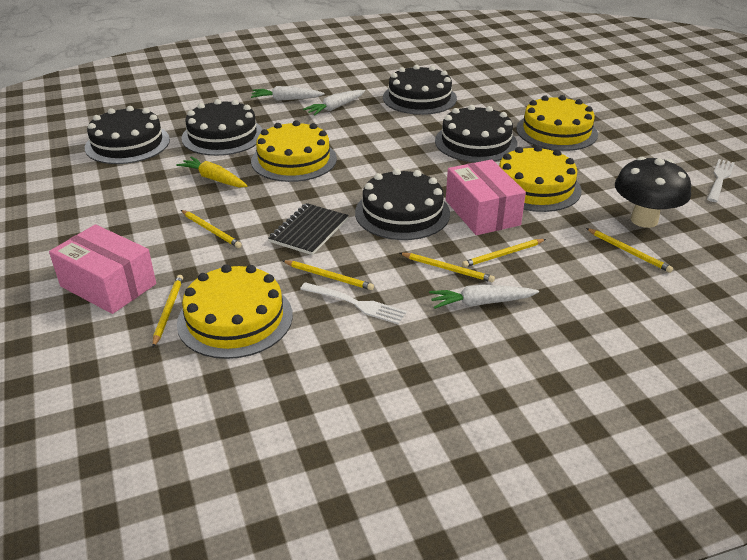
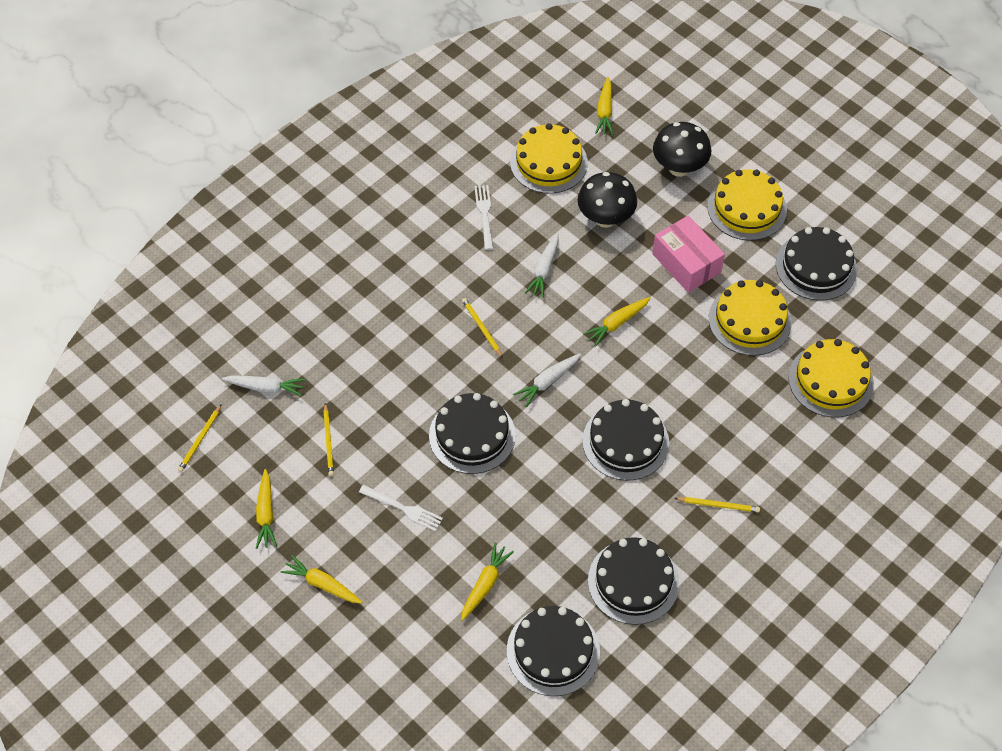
black mushroom: 1 -> 2
black notebook: 1 -> 0
pink box: 2 -> 1
yellow carrot: 1 -> 5
yellow pencil: 6 -> 4

